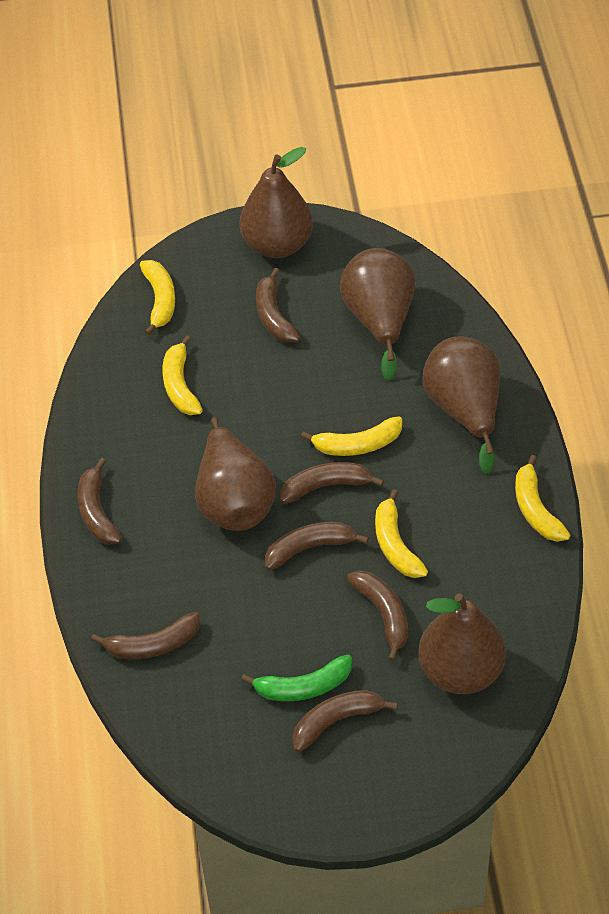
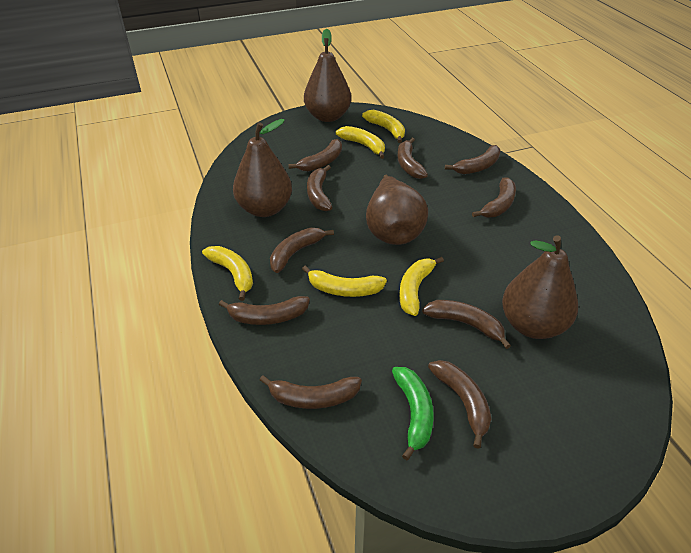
brown banana: 7 -> 10
brown pear: 5 -> 4

